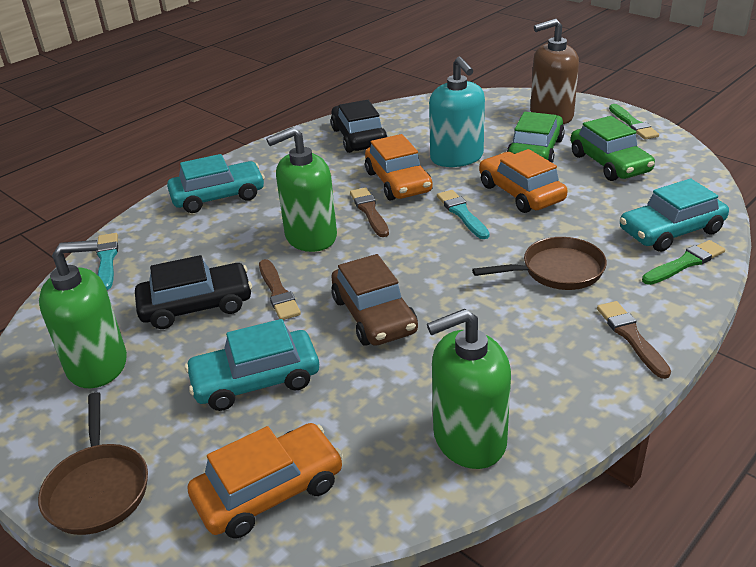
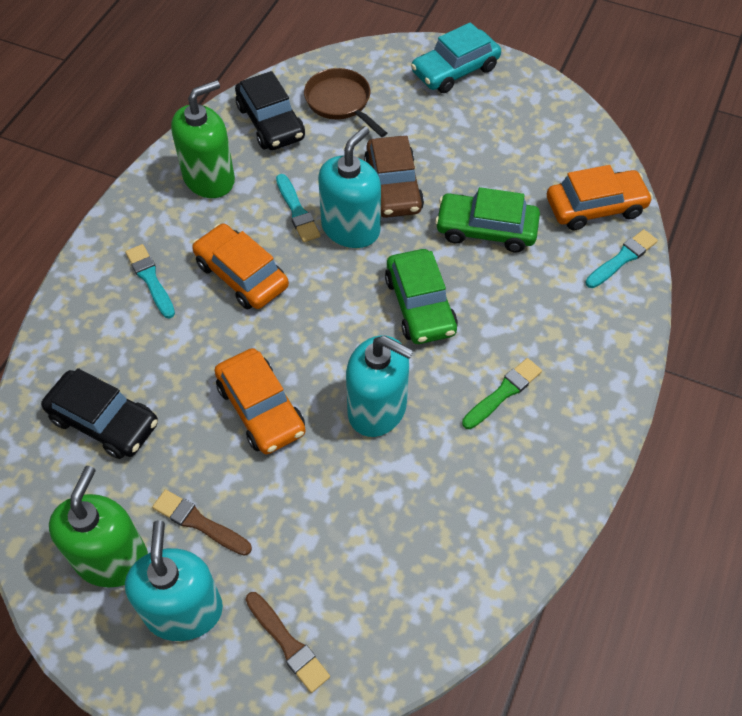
brown brush: 3 -> 2
brown pan: 2 -> 1
brown soap dispenser: 1 -> 0
green brush: 2 -> 1
green soap dispenser: 3 -> 2
turquoise brush: 2 -> 3
turquoise car: 3 -> 1
turquoise soap dispenser: 1 -> 3

